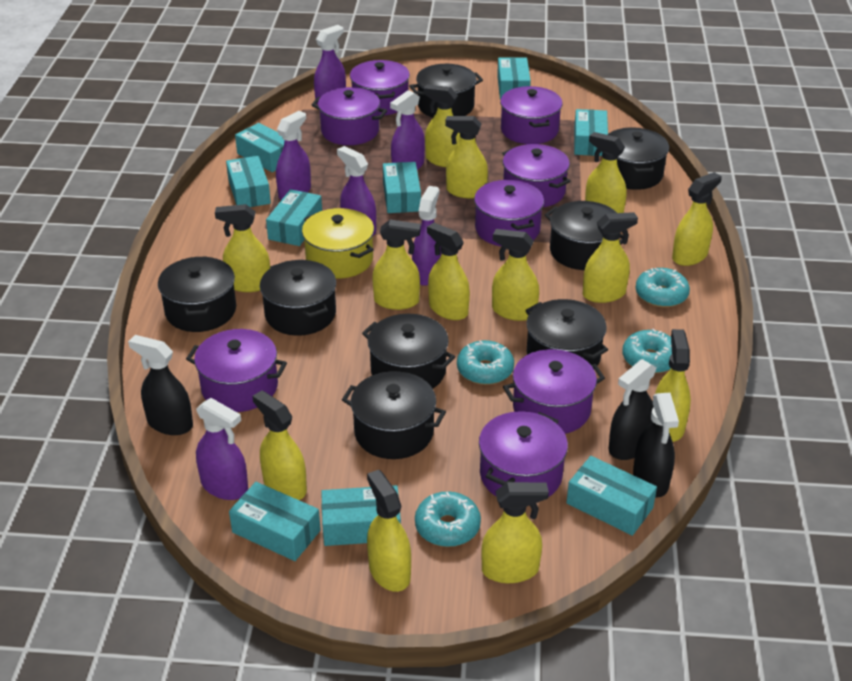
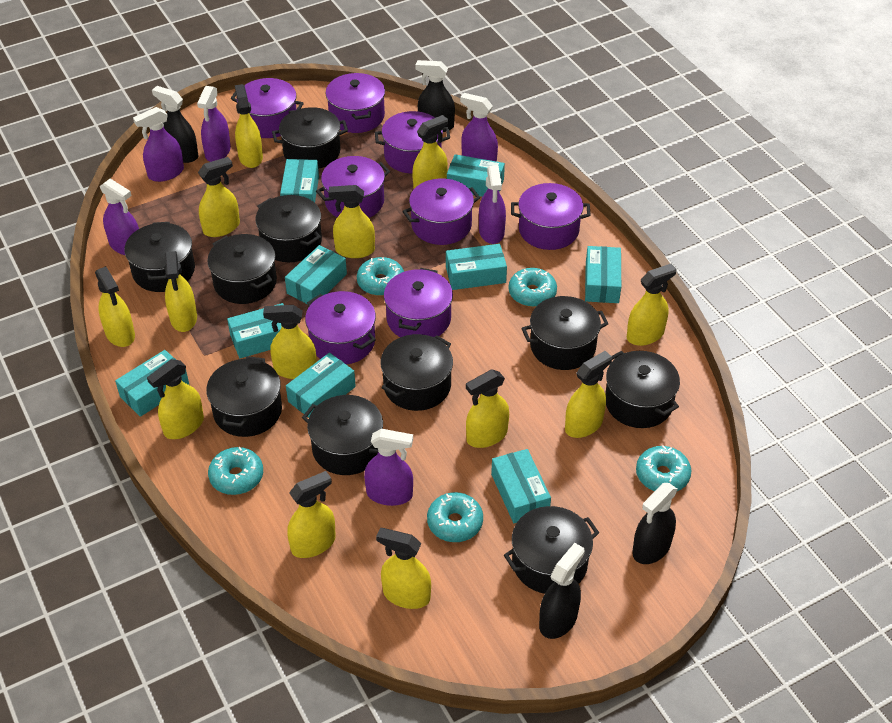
black pot: 8 -> 10
black spray bottle: 3 -> 4
turquoise donut: 4 -> 5
yellow pot: 1 -> 0

